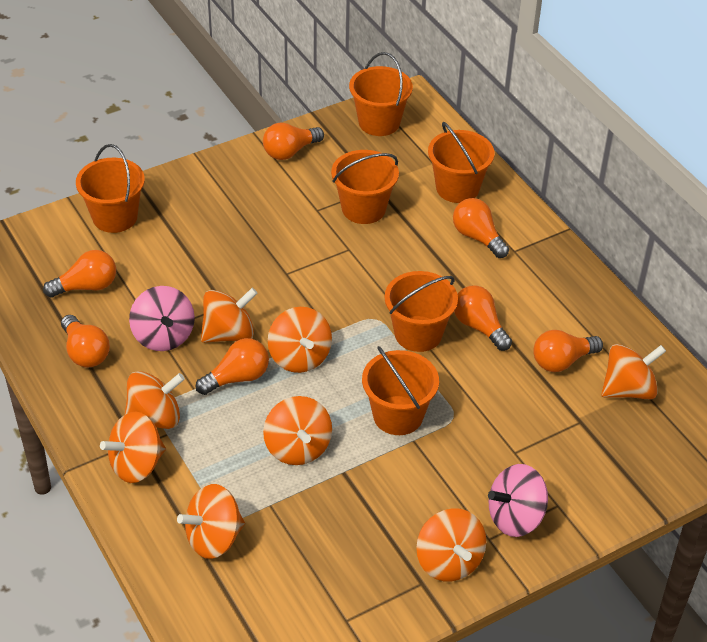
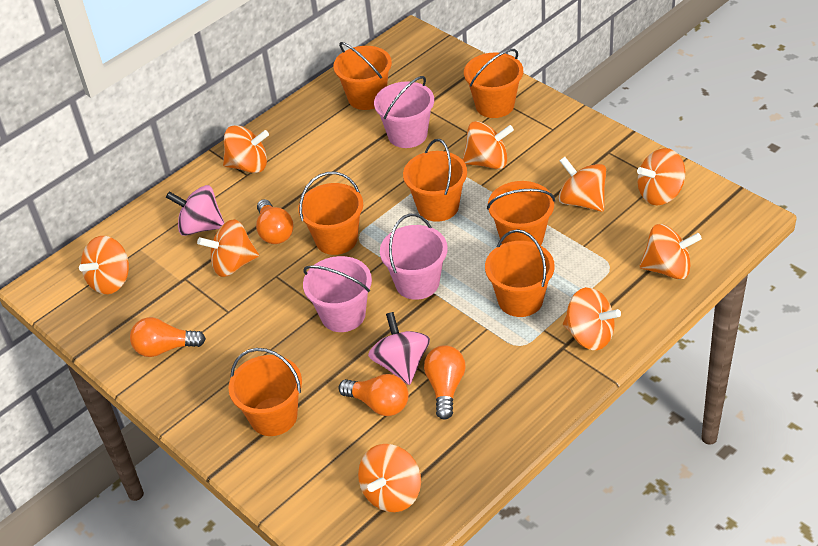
orange bucket: 6 -> 7
orange light bulb: 7 -> 4
orange spinning top: 8 -> 9
pink bucket: 0 -> 3

